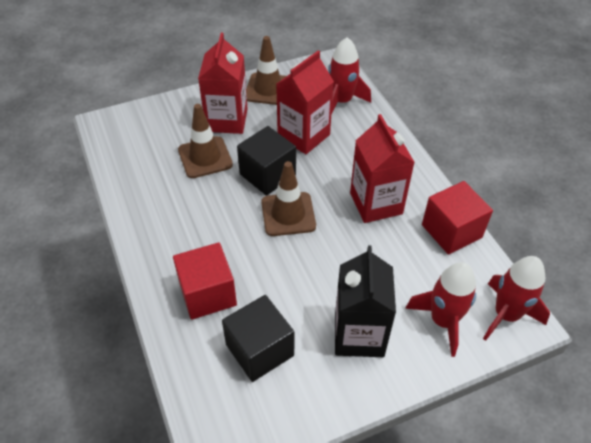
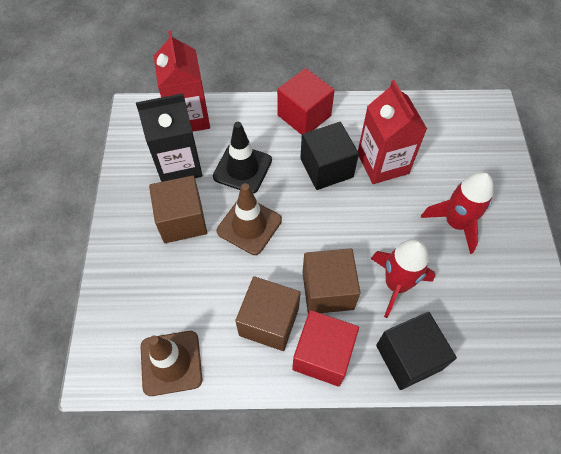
black traffic cone: 0 -> 1
brown cube: 0 -> 3
brown traffic cone: 3 -> 2
red carton: 3 -> 2
red rocket: 3 -> 2

